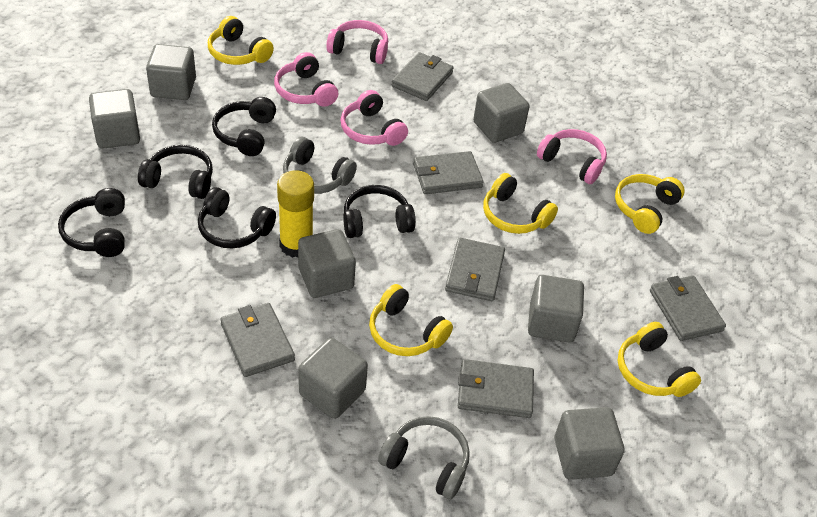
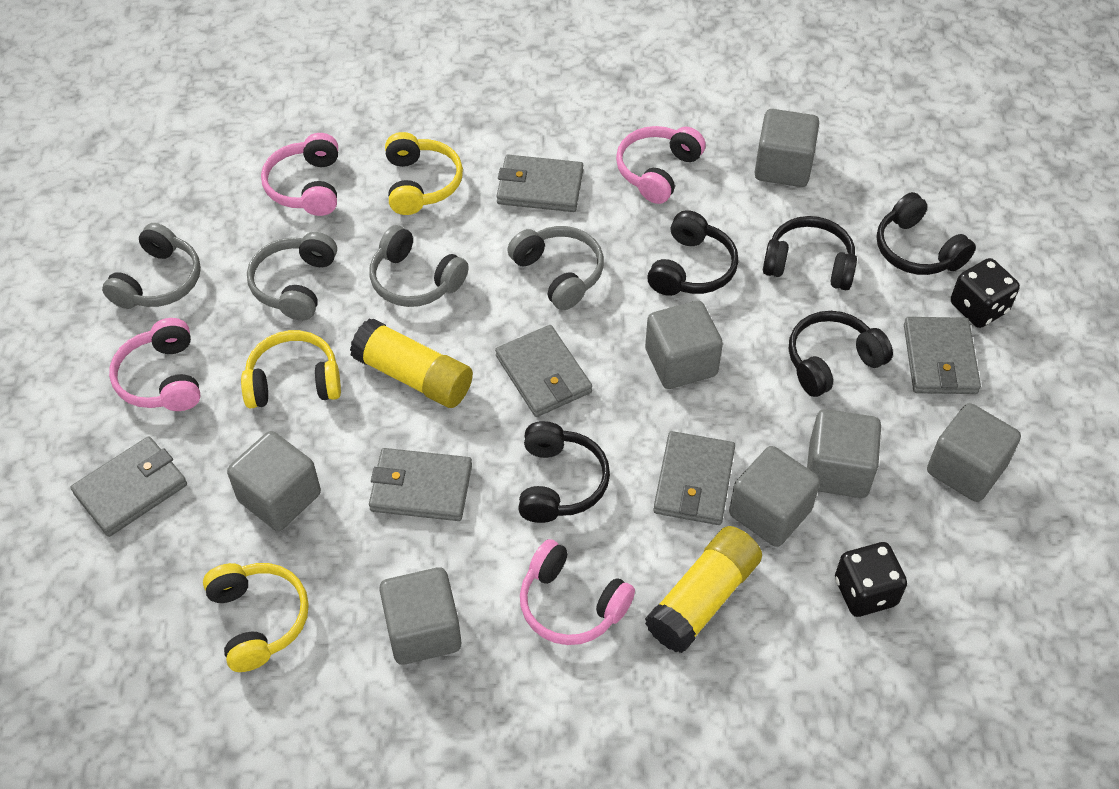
black dice: 0 -> 2
grey headphones: 2 -> 4
yellow glue stick: 1 -> 2
yellow headphones: 5 -> 3

